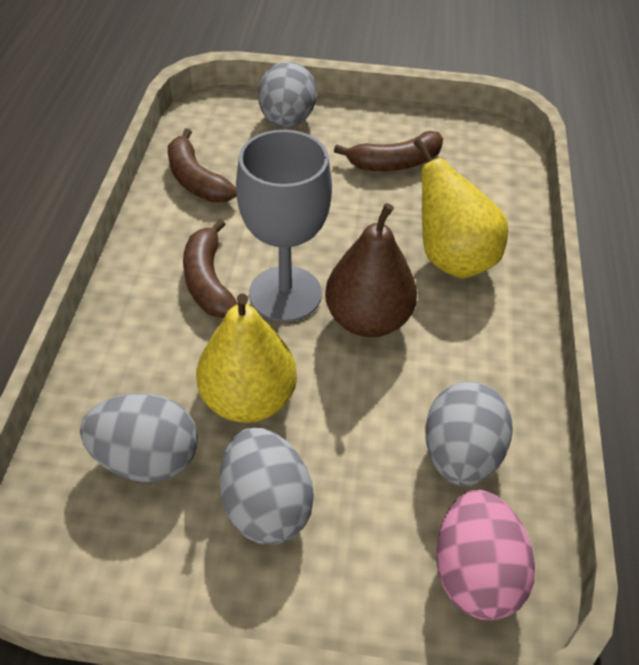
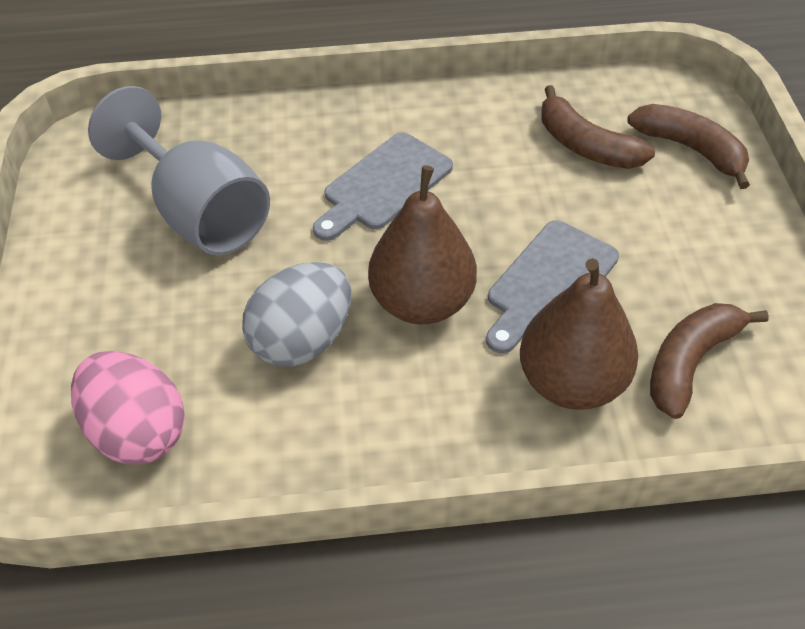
brown pear: 1 -> 2
grey cutting board: 0 -> 2
grey egg: 4 -> 1
yellow pear: 2 -> 0

